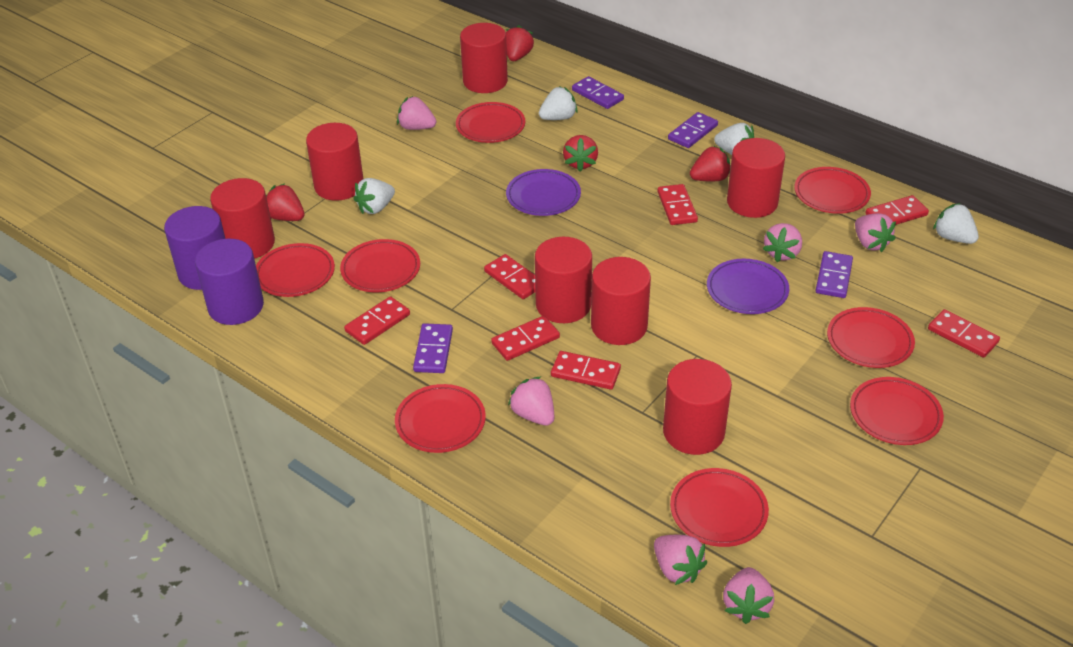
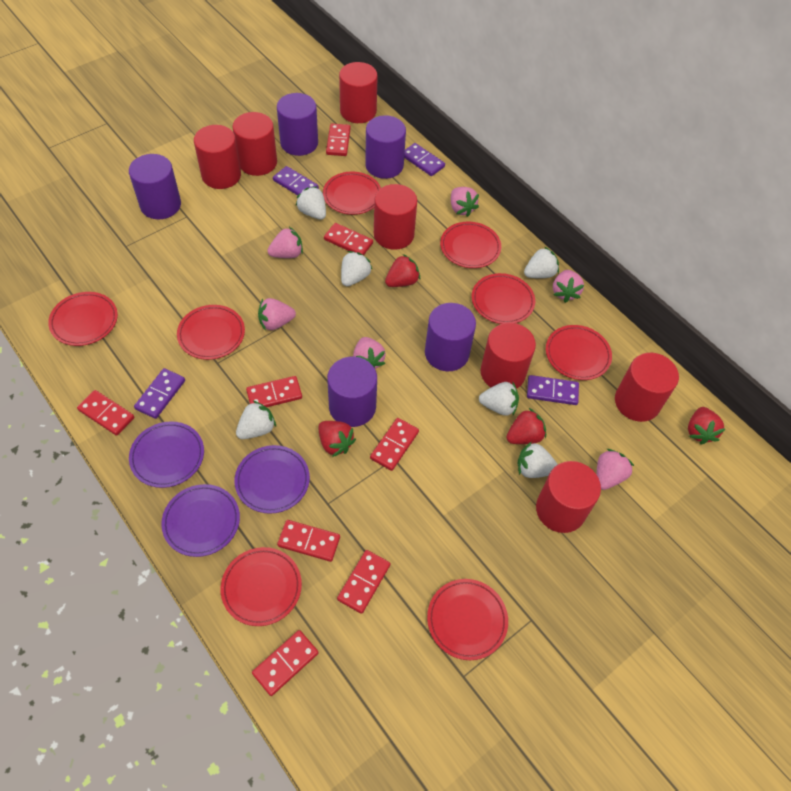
purple cylinder: 2 -> 5
purple plate: 2 -> 3
red domino: 7 -> 8
white strawberry: 4 -> 6

